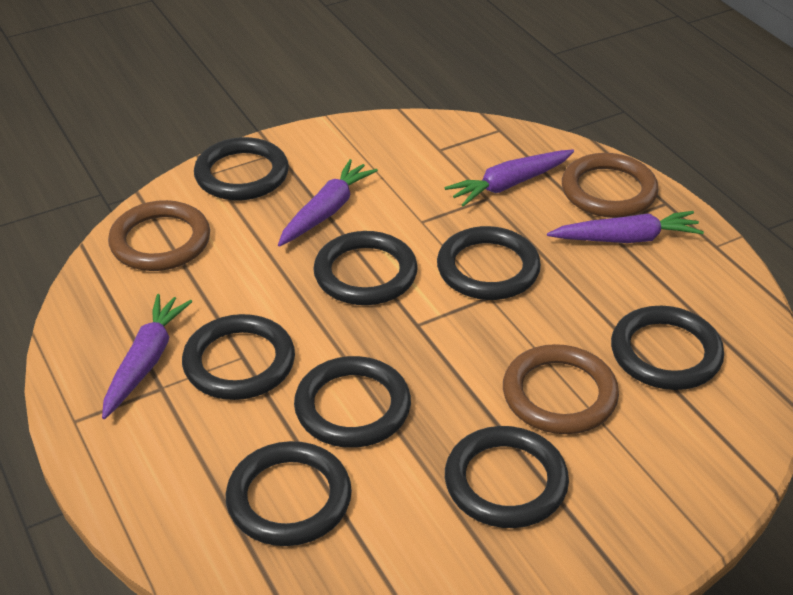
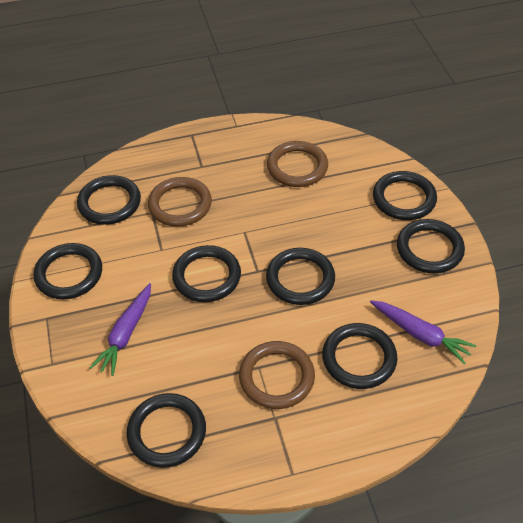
purple carrot: 4 -> 2

